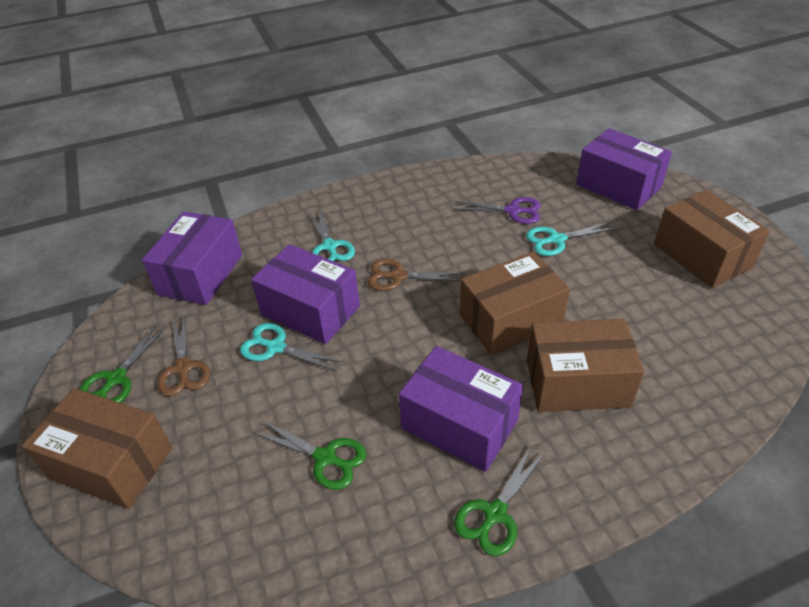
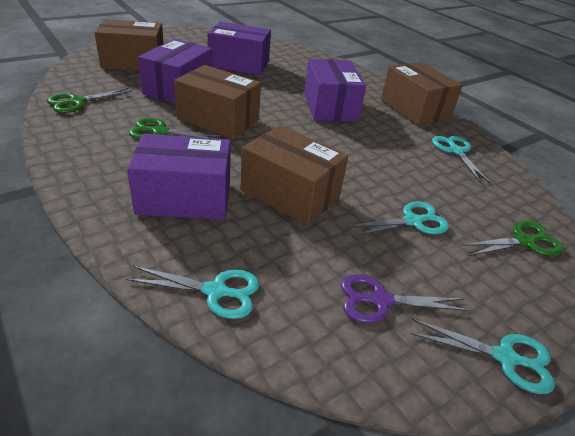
brown scissors: 2 -> 0
turquoise scissors: 3 -> 4

